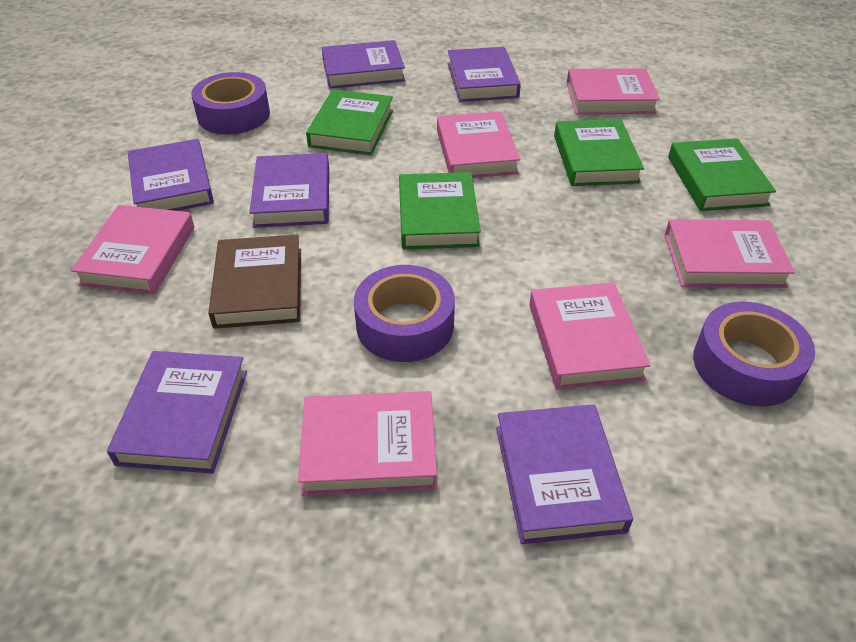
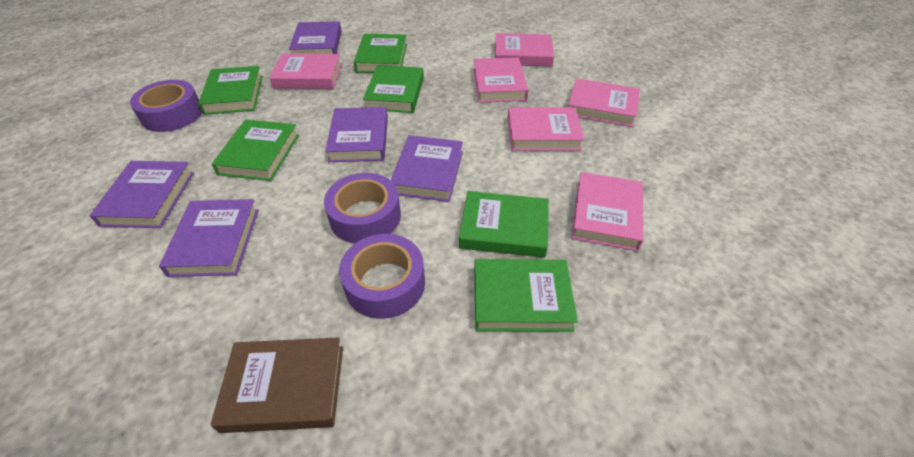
green book: 4 -> 6
purple book: 6 -> 5

